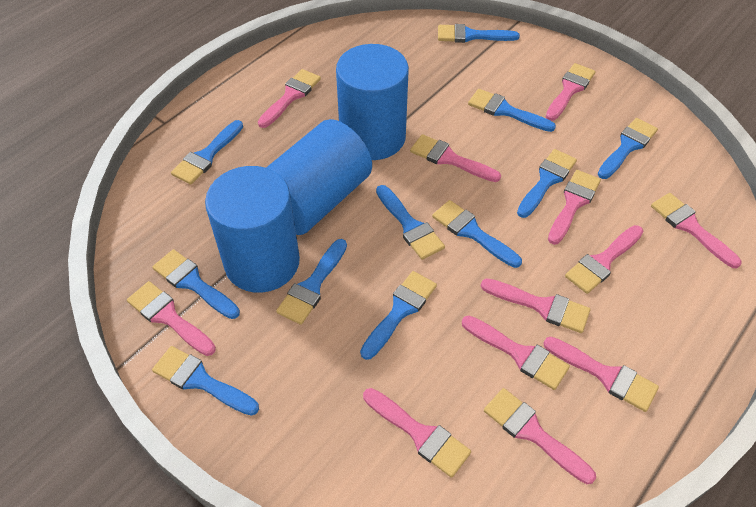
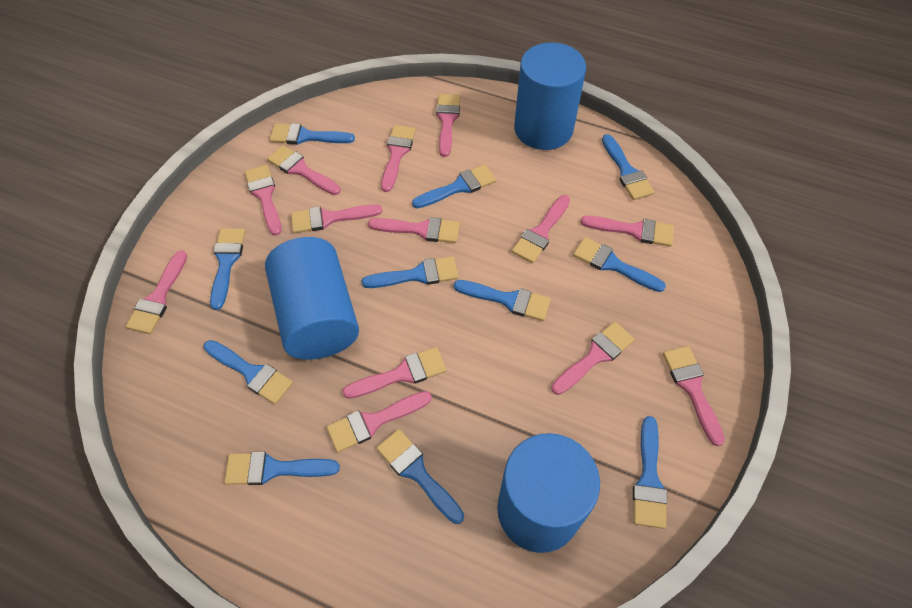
pink brush: 12 -> 13

